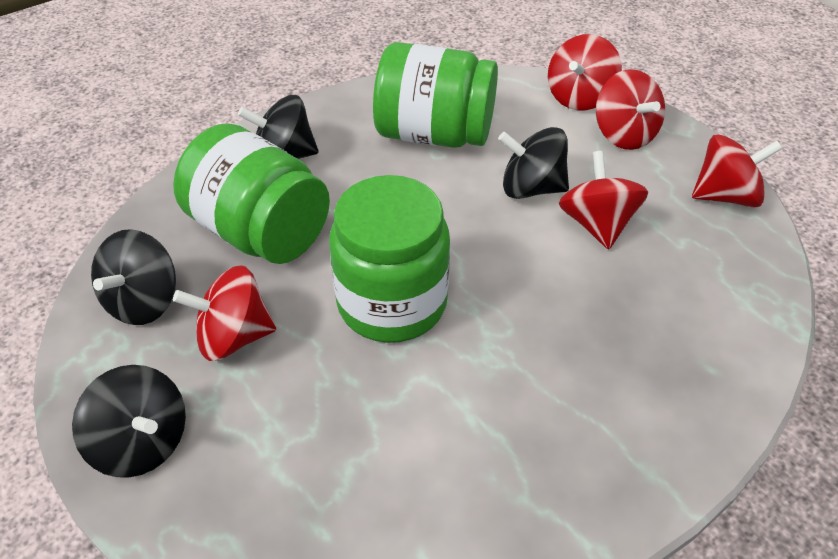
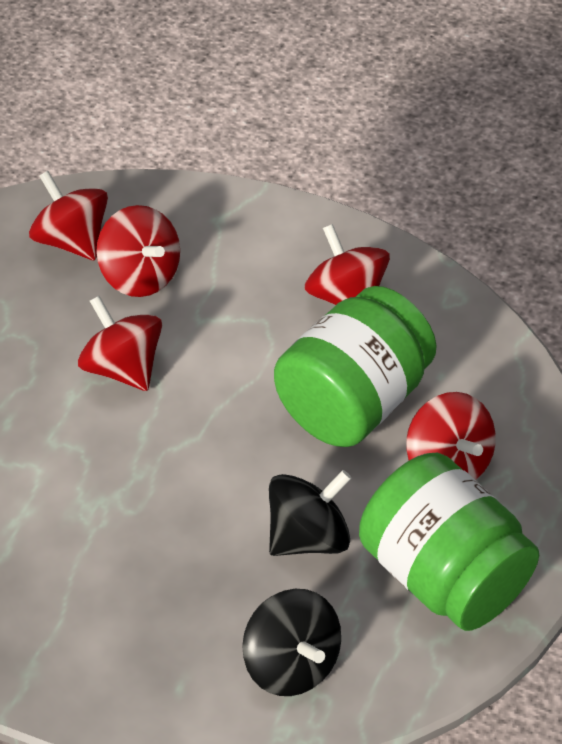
black spinning top: 4 -> 2
green jar: 3 -> 2

